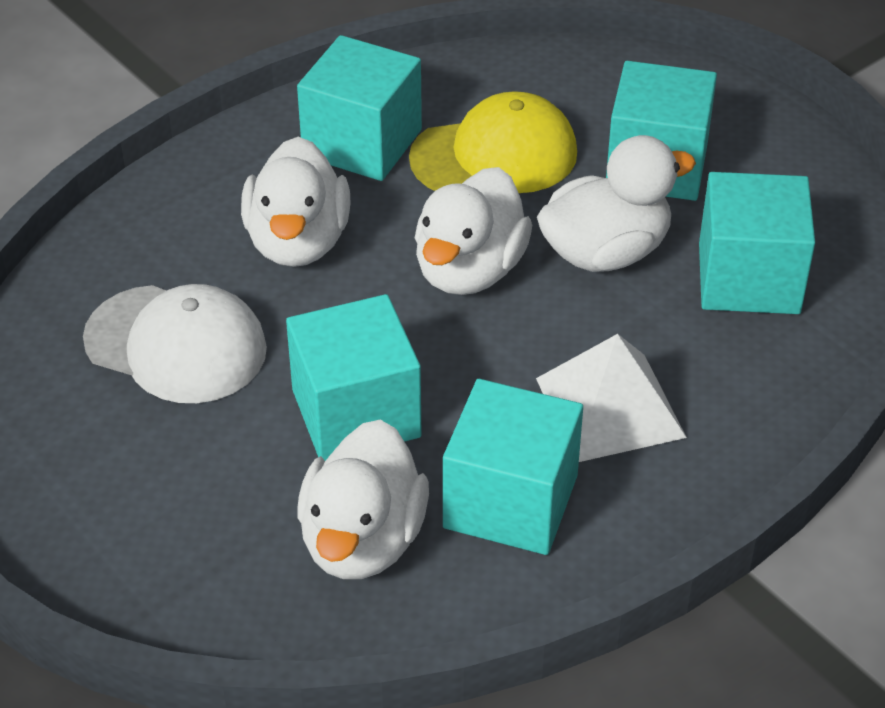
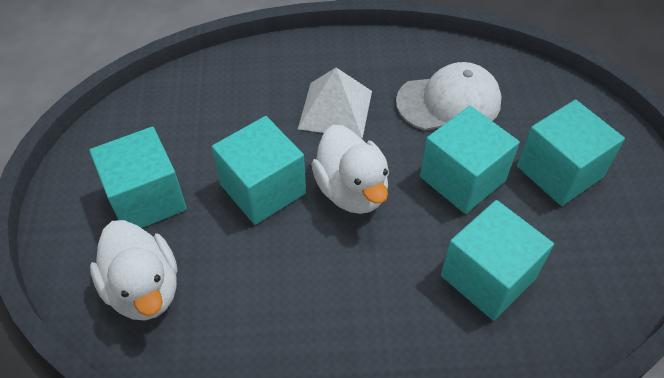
white duck: 4 -> 2
yellow cap: 1 -> 0

